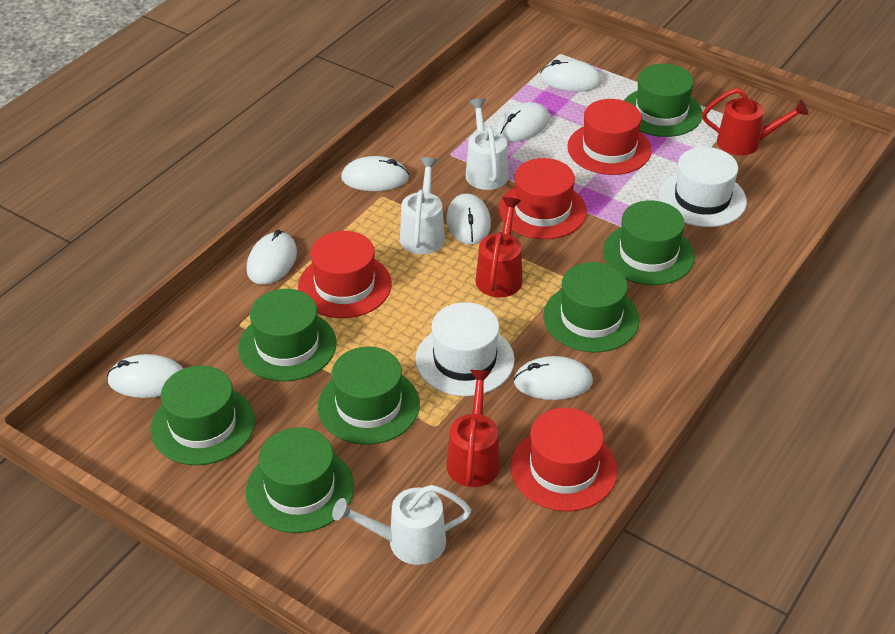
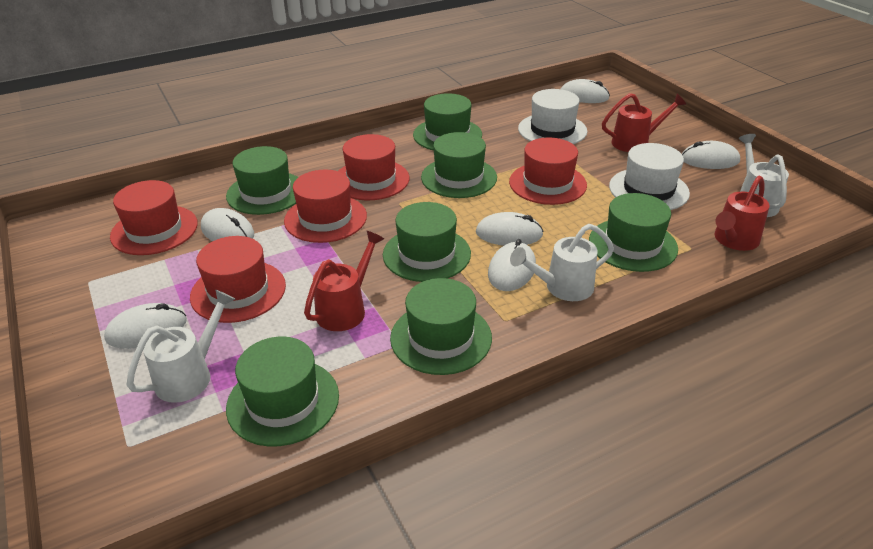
red hat: 4 -> 5
white mouse: 7 -> 6

